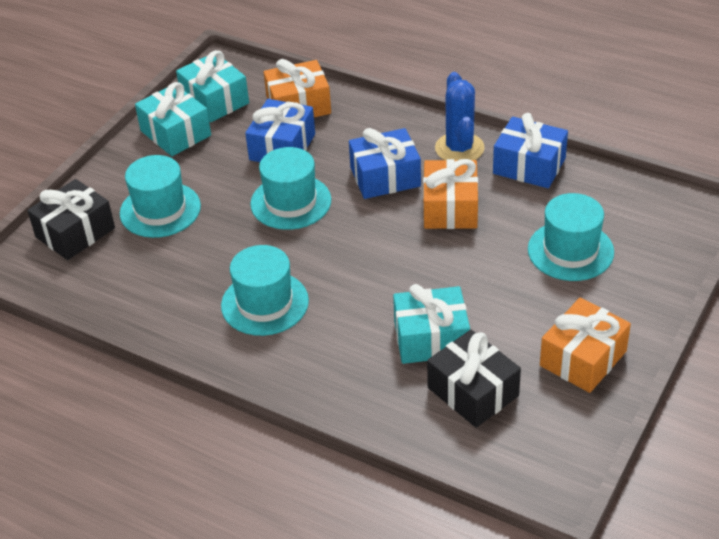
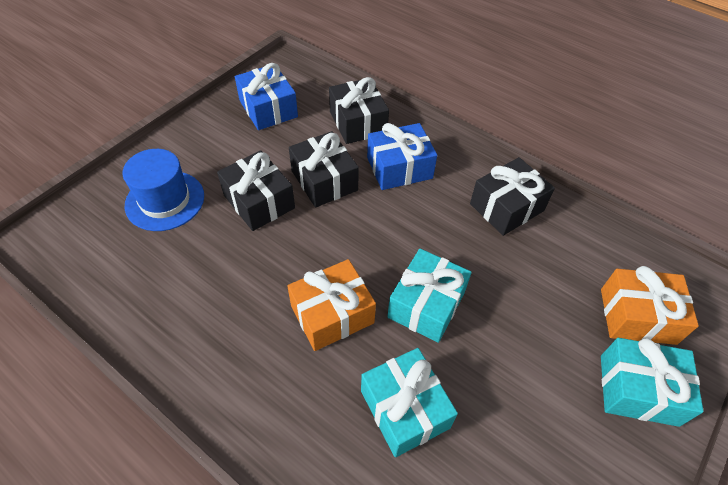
black gift: 2 -> 4
blue cactus: 1 -> 0
blue gift: 3 -> 2
blue hat: 0 -> 1
orange gift: 3 -> 2
turquoise hat: 4 -> 0

